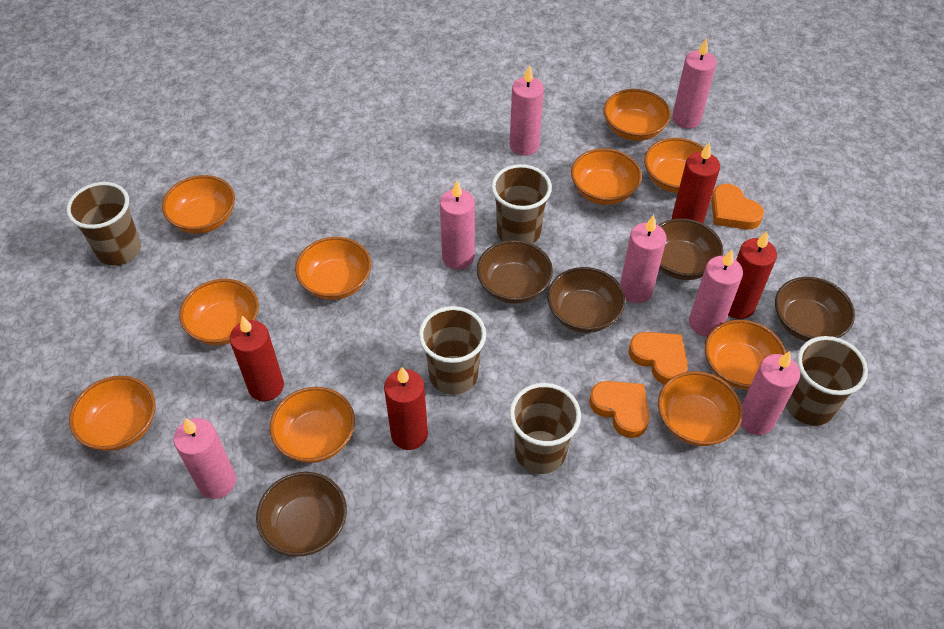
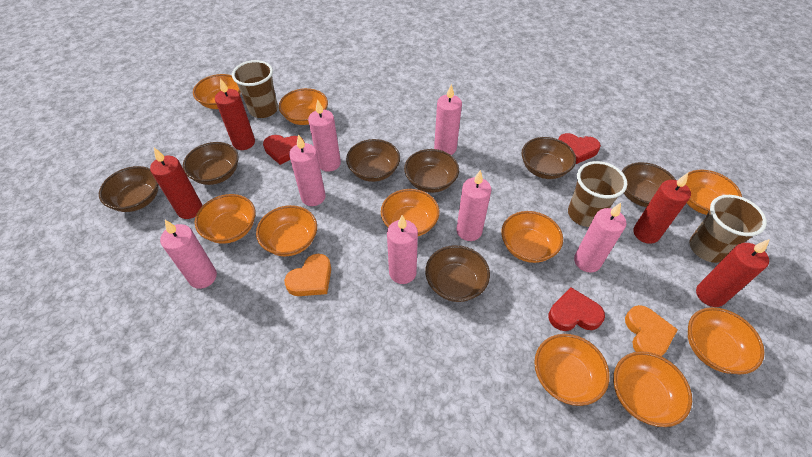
brown bowl: 5 -> 7
brown cup: 5 -> 3
orange heart: 3 -> 2
red heart: 0 -> 3

